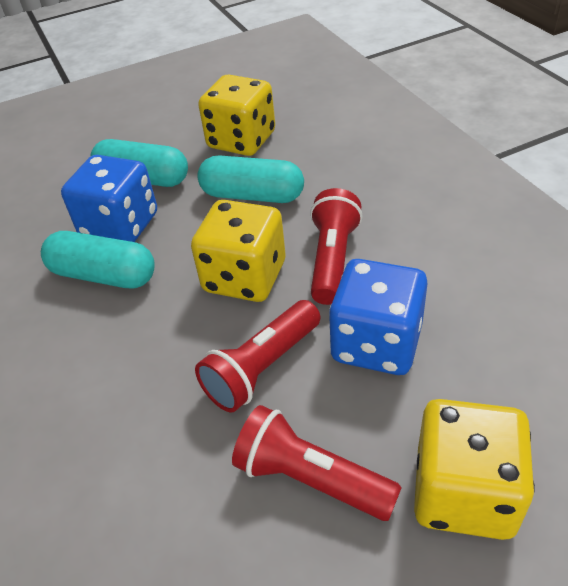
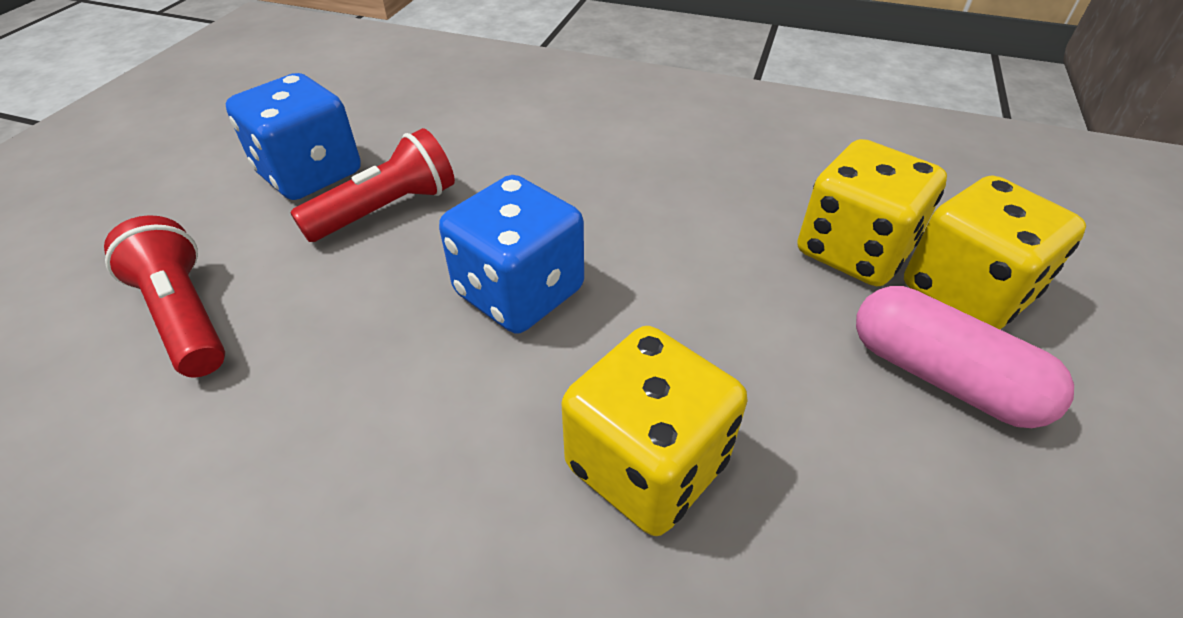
pink capsule: 0 -> 1
red flashlight: 3 -> 2
turquoise capsule: 3 -> 0

